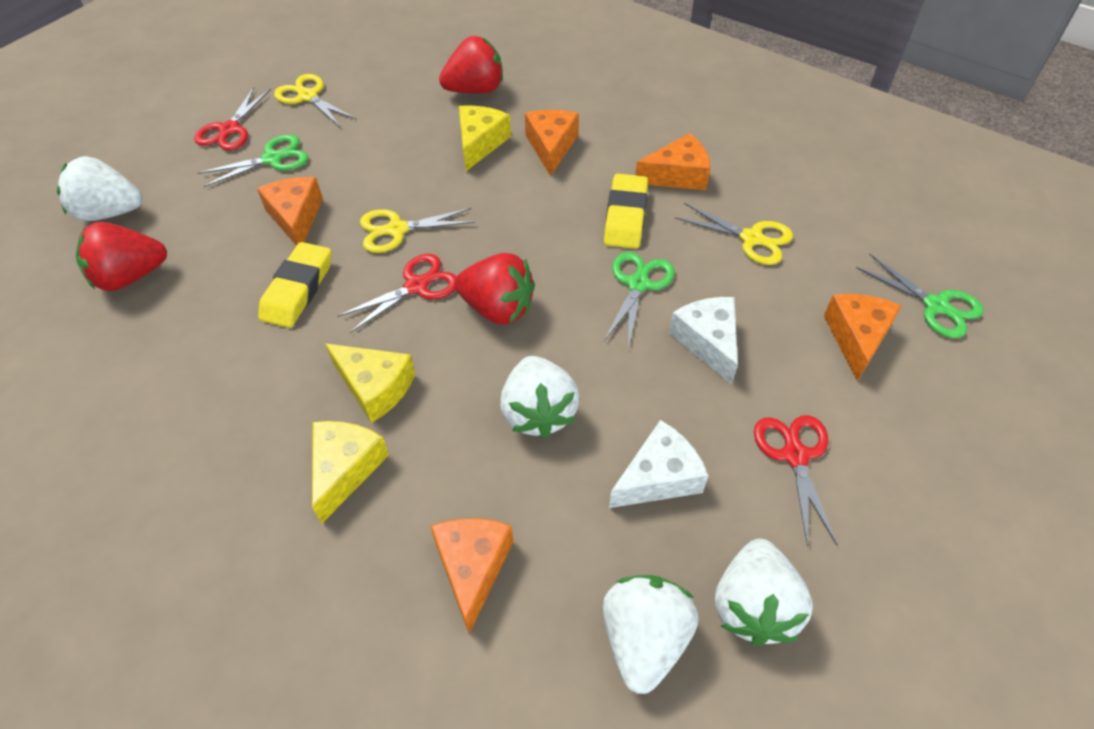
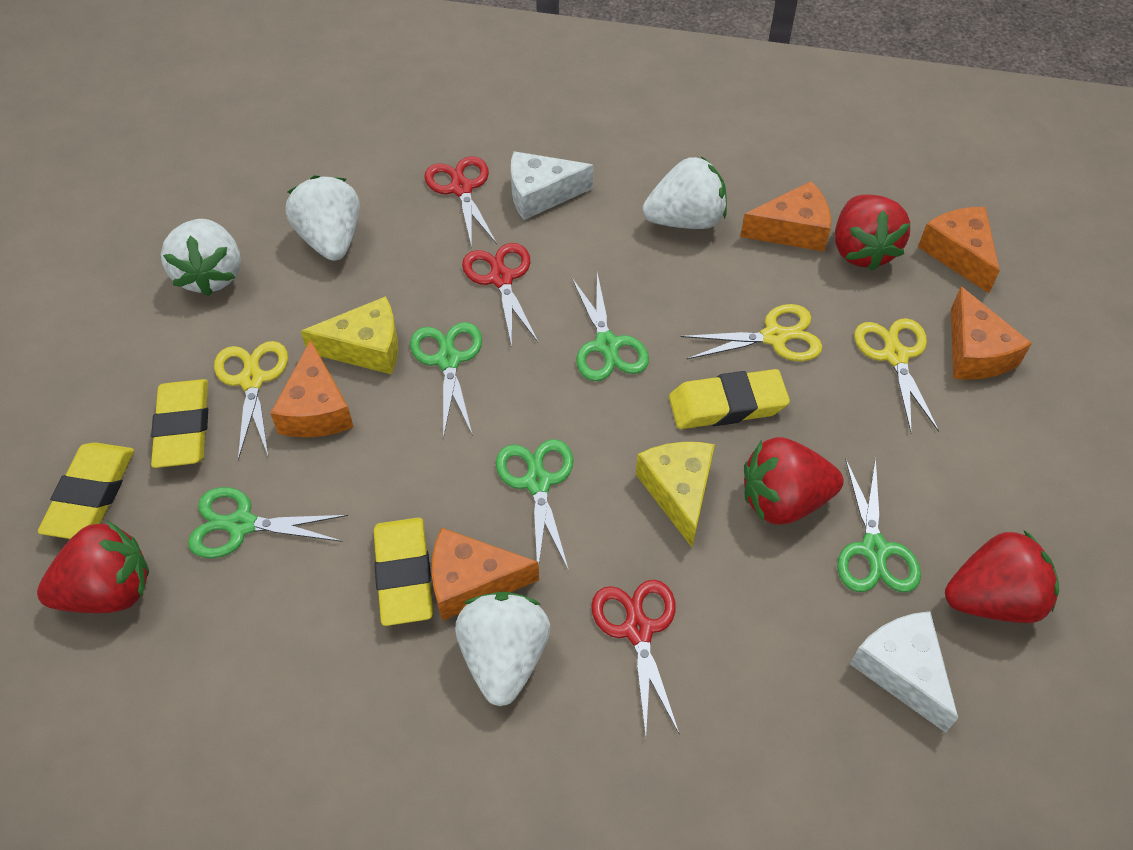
green scissors: 3 -> 5
red strawberry: 3 -> 4
yellow cheese: 3 -> 2
yellow eraser: 2 -> 4

